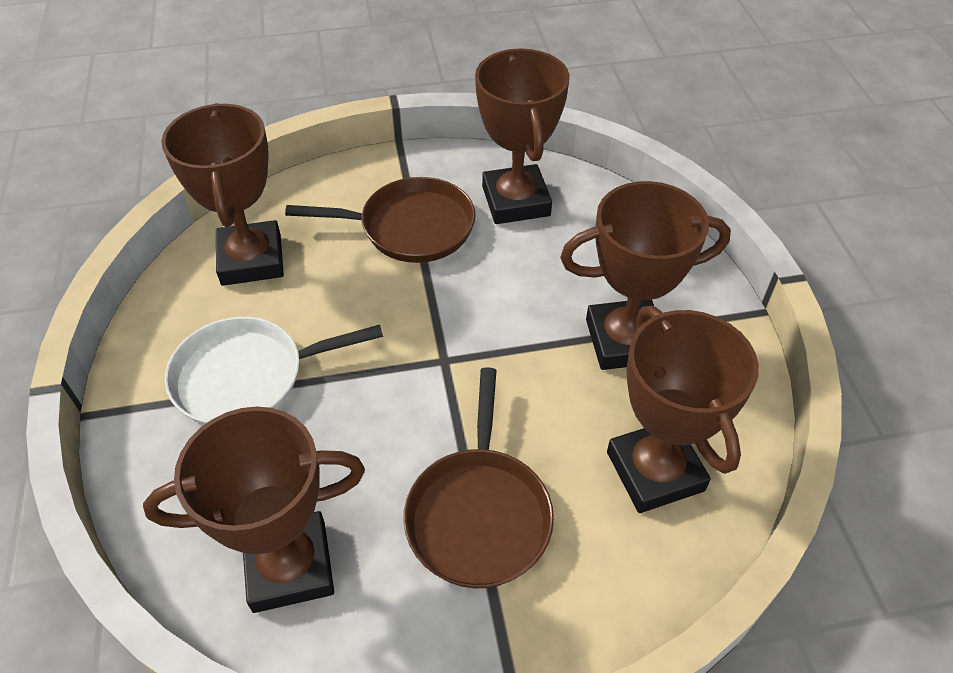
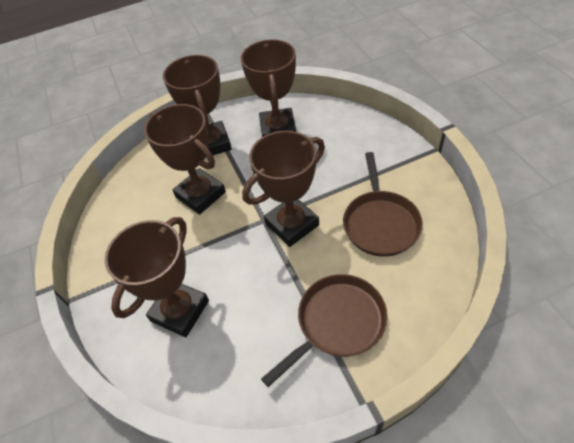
white pan: 1 -> 0

